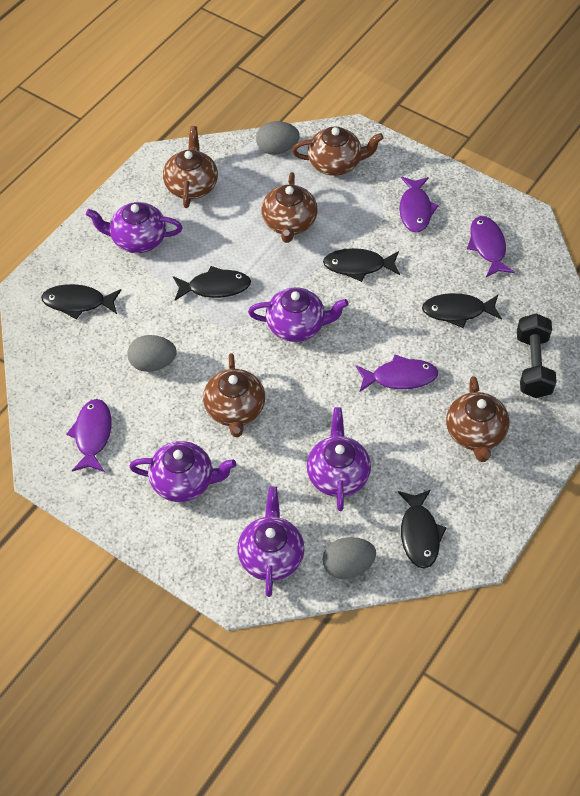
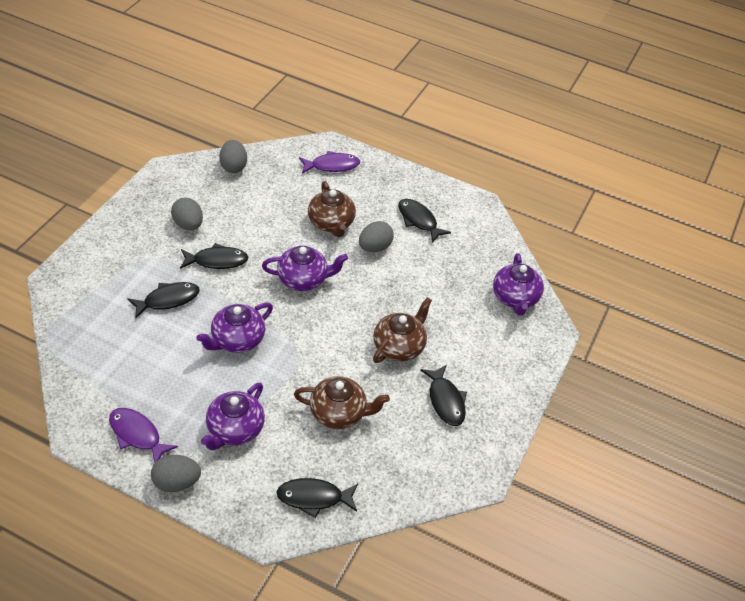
black dumbbell: 1 -> 0
brown teapot: 5 -> 3
grey egg: 3 -> 4
purple fish: 4 -> 2
purple teapot: 5 -> 4

